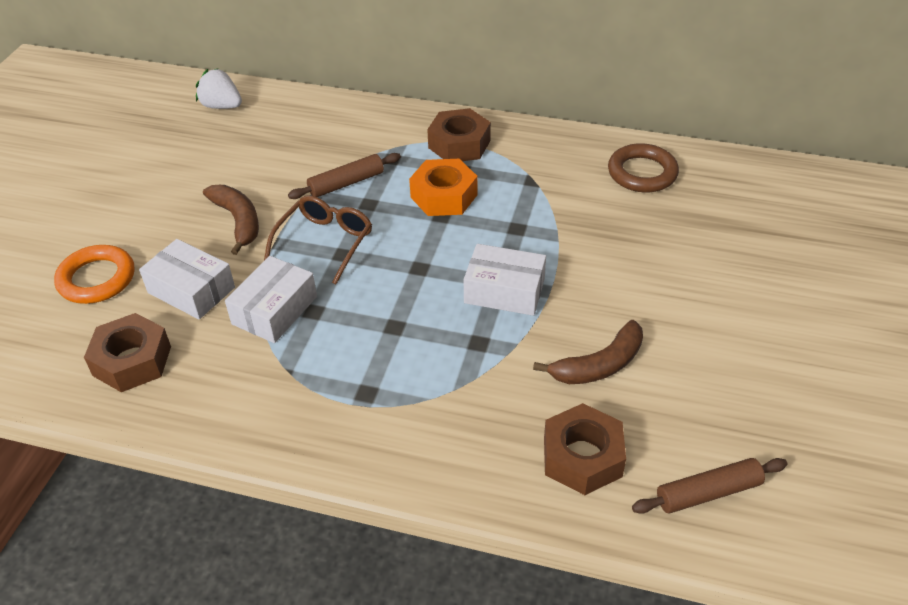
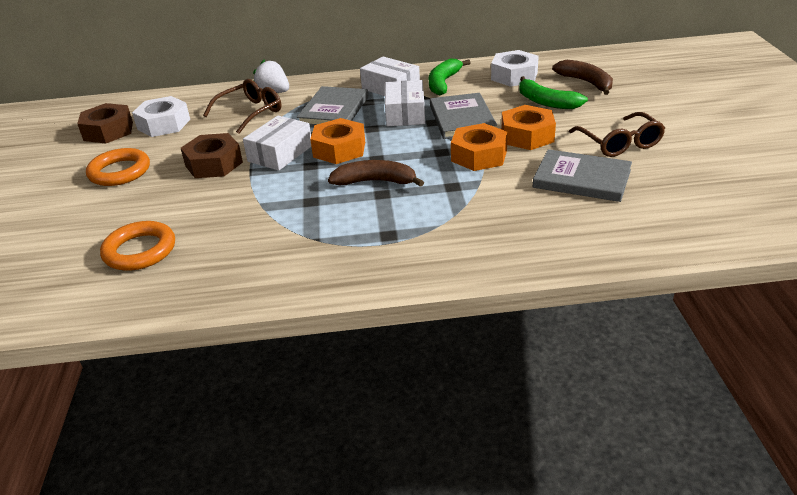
brown glasses: 1 -> 2
brown nut: 3 -> 2
brown ring: 1 -> 0
brown rolling pin: 2 -> 0
green banana: 0 -> 2
grey book: 0 -> 3
orange nut: 1 -> 3
orange ring: 1 -> 2
white nut: 0 -> 2

